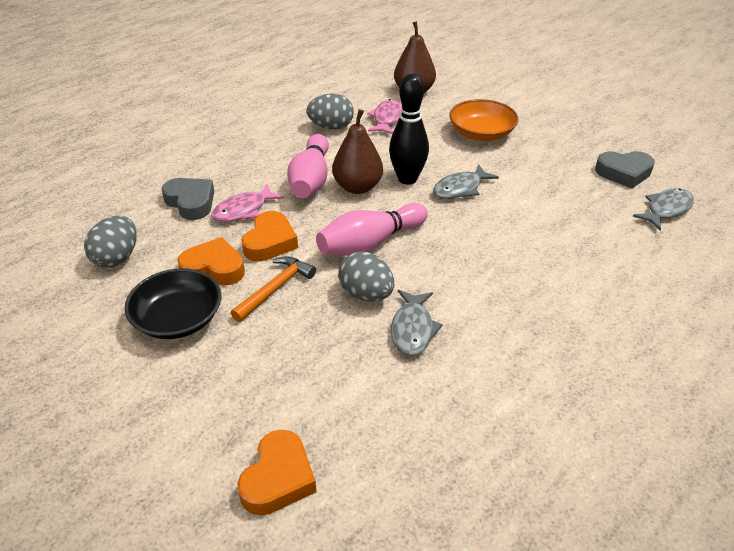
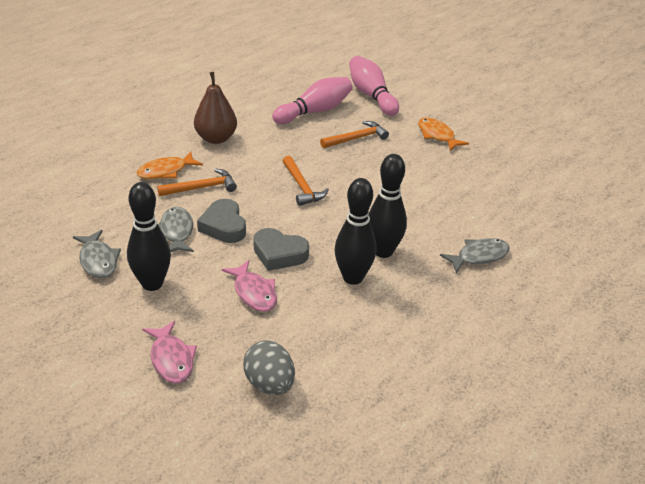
black bowl: 1 -> 0
black bowling pin: 1 -> 3
brown pear: 2 -> 1
grey egg: 3 -> 1
orange bowl: 1 -> 0
orange fish: 0 -> 2
orange hammer: 1 -> 3
orange heart: 3 -> 0

